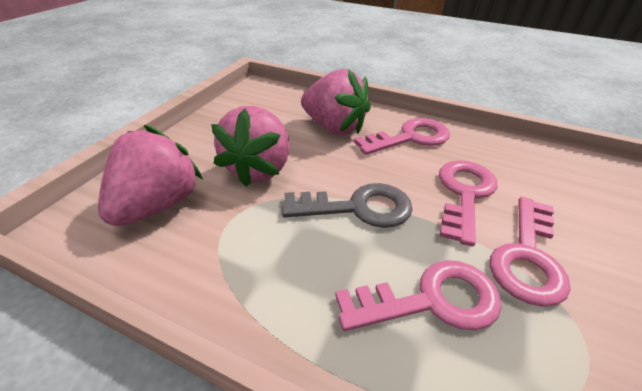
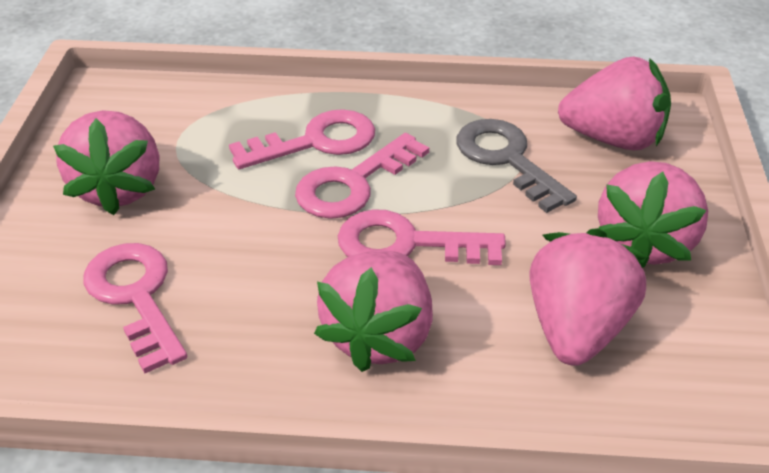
pink strawberry: 3 -> 5

